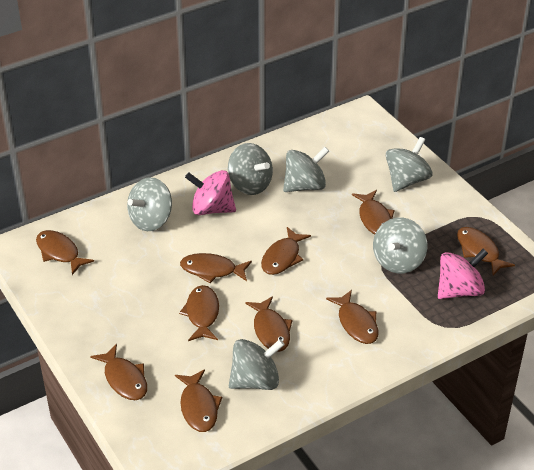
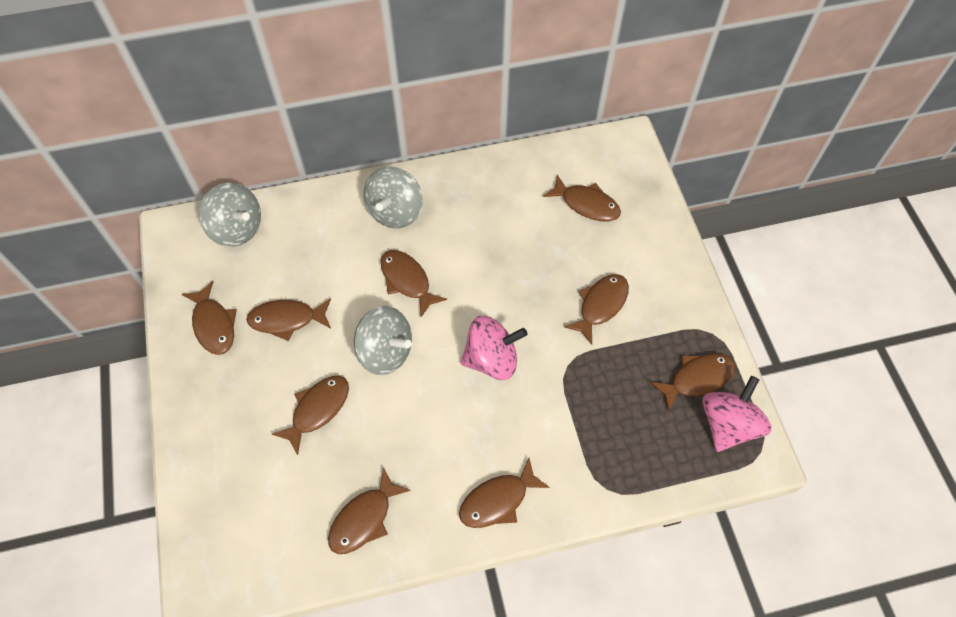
brown fish: 10 -> 9
grey spinning top: 6 -> 3

